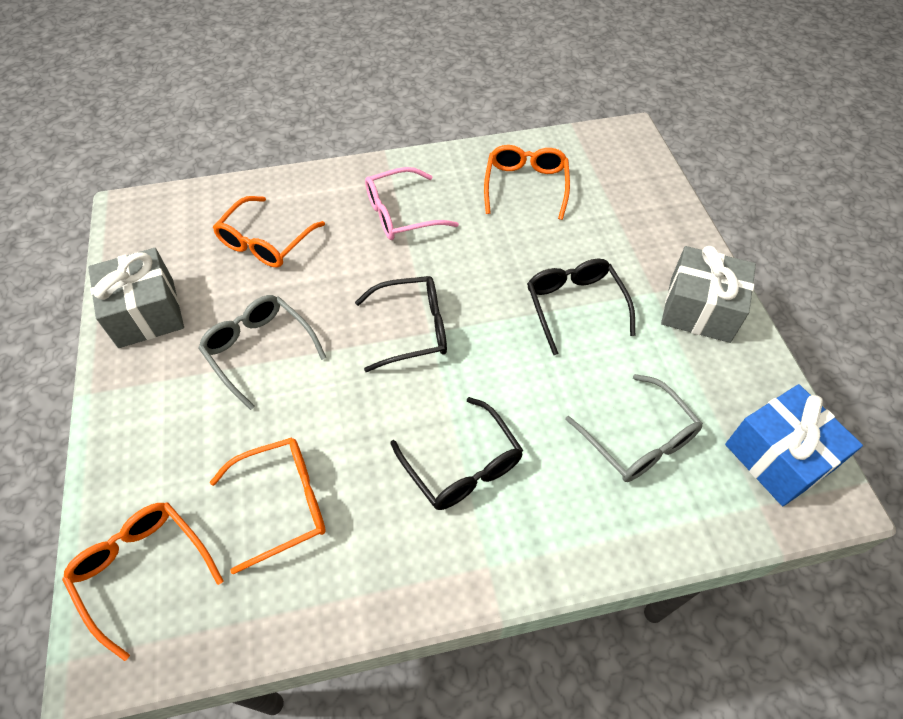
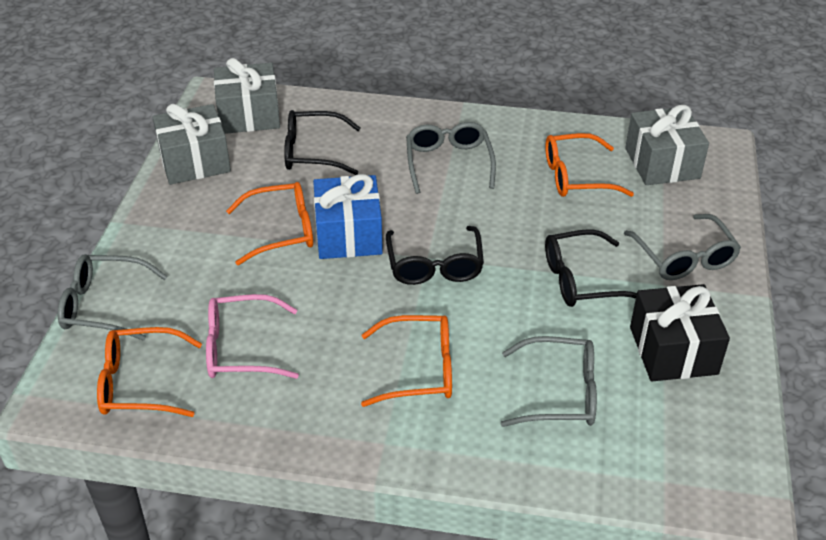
black gift: 0 -> 1
grey gift: 2 -> 3
grey glasses: 2 -> 4

